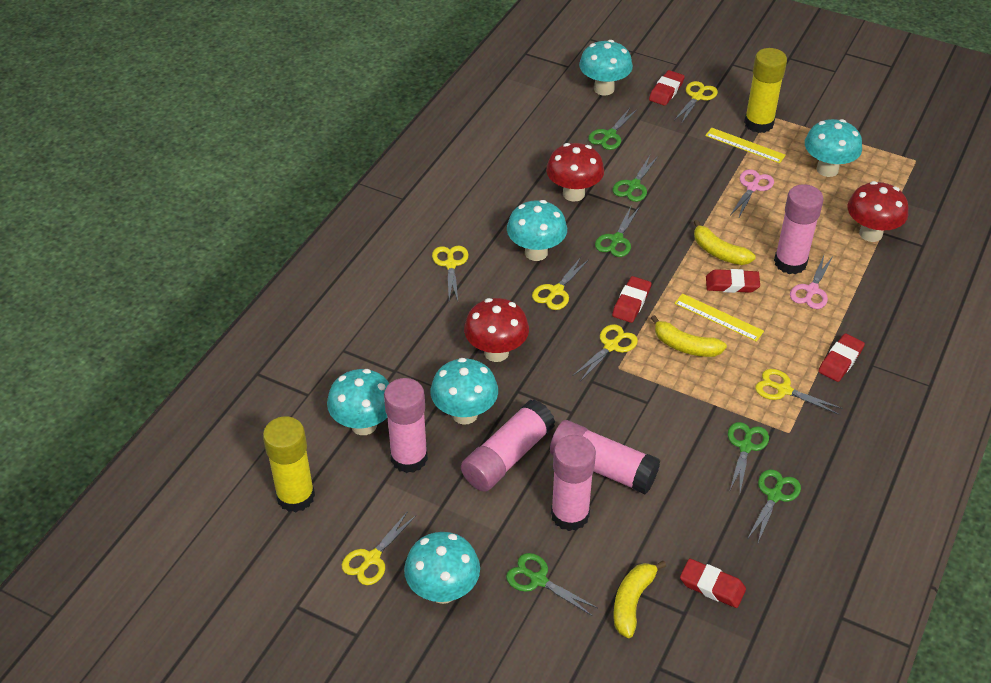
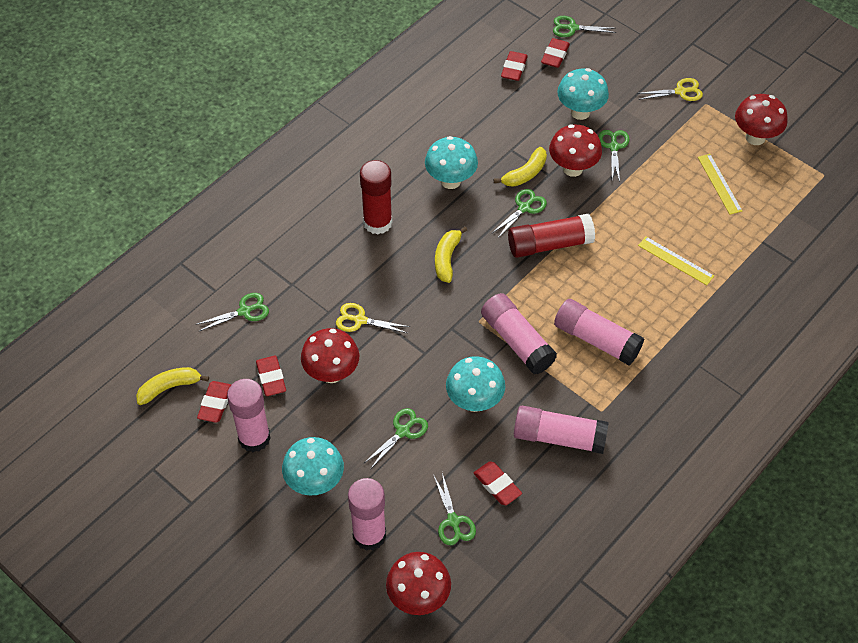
pink scissors: 2 -> 0
red glue stick: 0 -> 2
red mushroom: 3 -> 4
turquoise mushroom: 6 -> 4
yellow glue stick: 2 -> 0
yellow scissors: 6 -> 2

